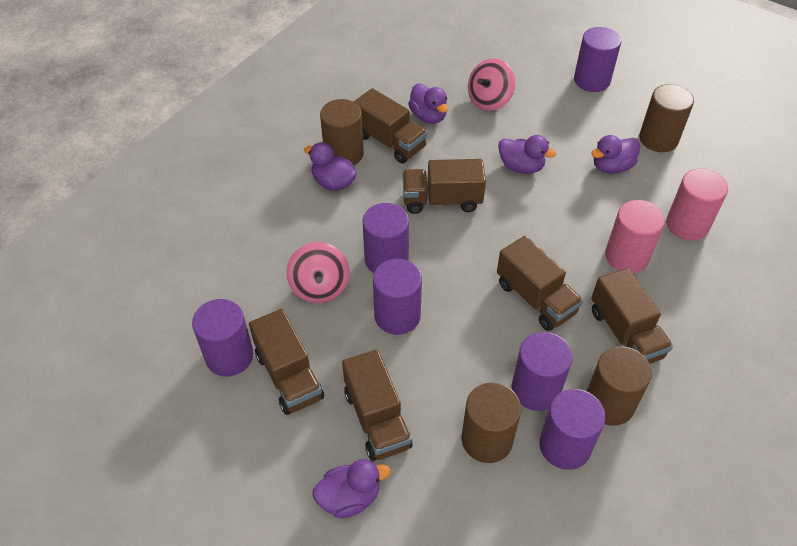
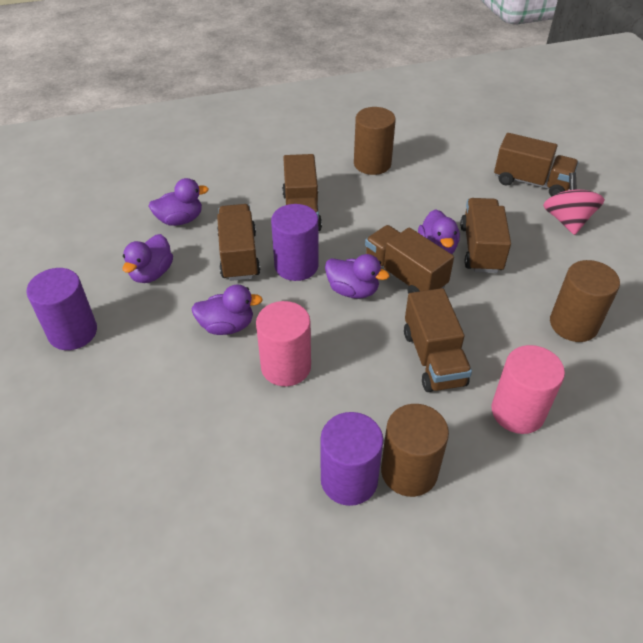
brown cylinder: 4 -> 3
pink spinning top: 2 -> 1
purple cylinder: 6 -> 3

